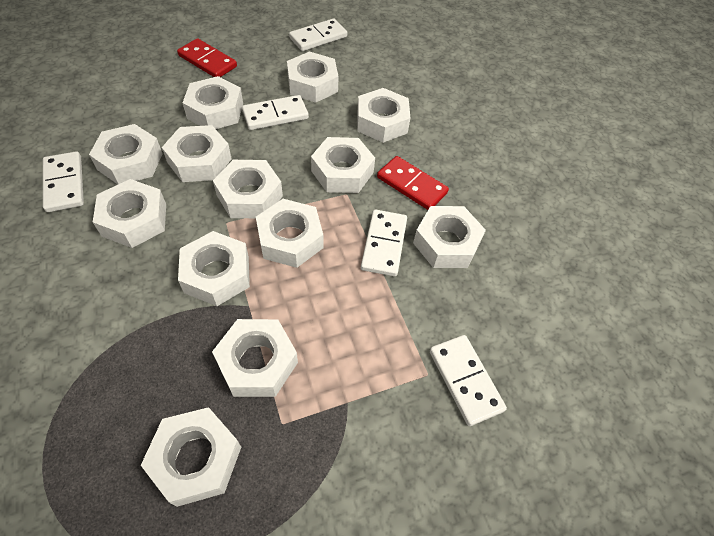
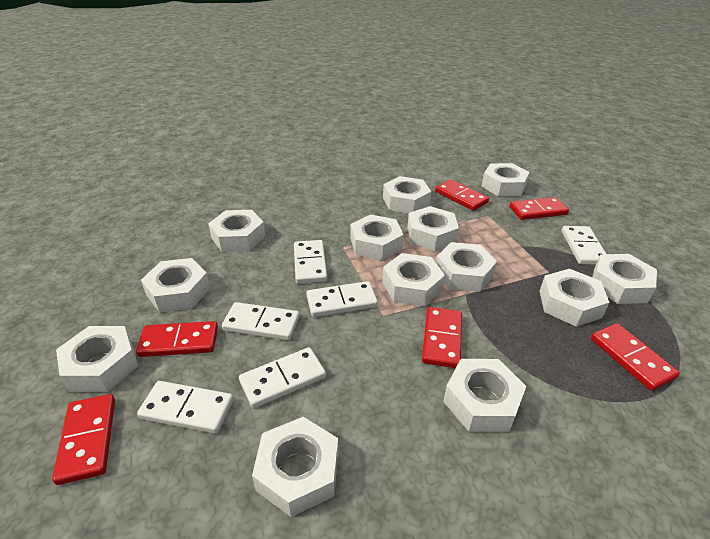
red domino: 2 -> 6
white domino: 5 -> 6

